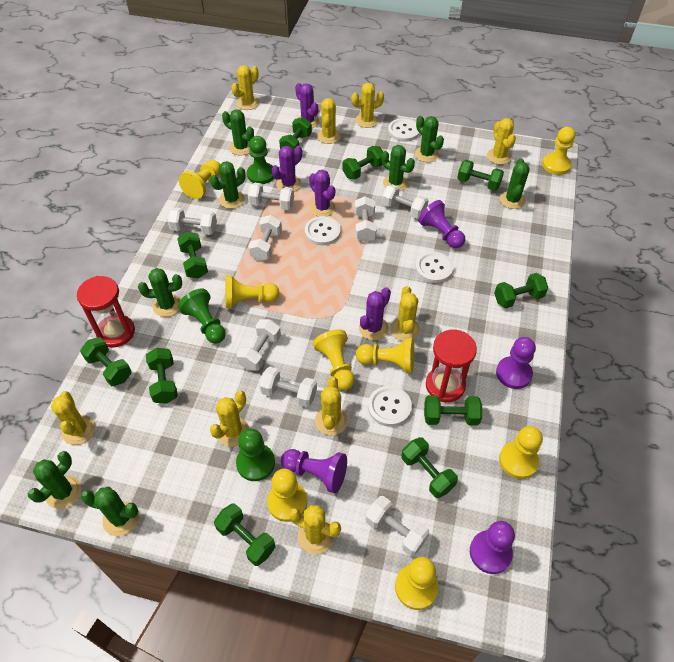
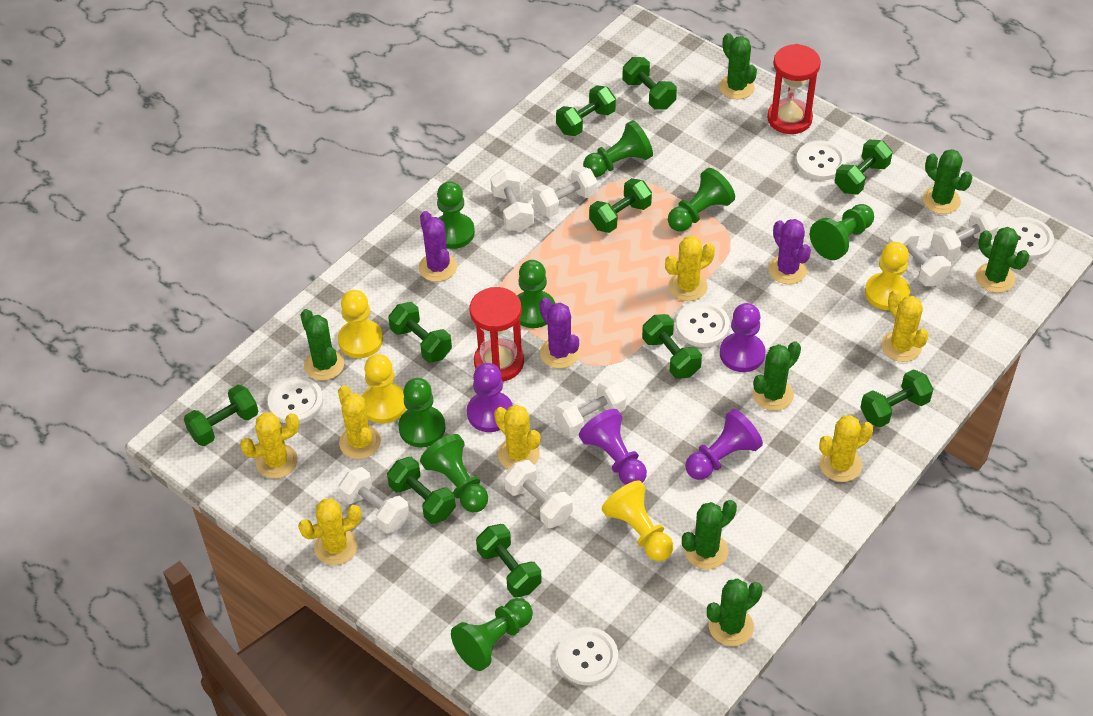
green cactus: 8 -> 7
green pawn: 3 -> 8
purple cactus: 4 -> 3
white button: 4 -> 5
white dumbbell: 8 -> 7
yellow cactus: 9 -> 7
yellow pawn: 8 -> 4

